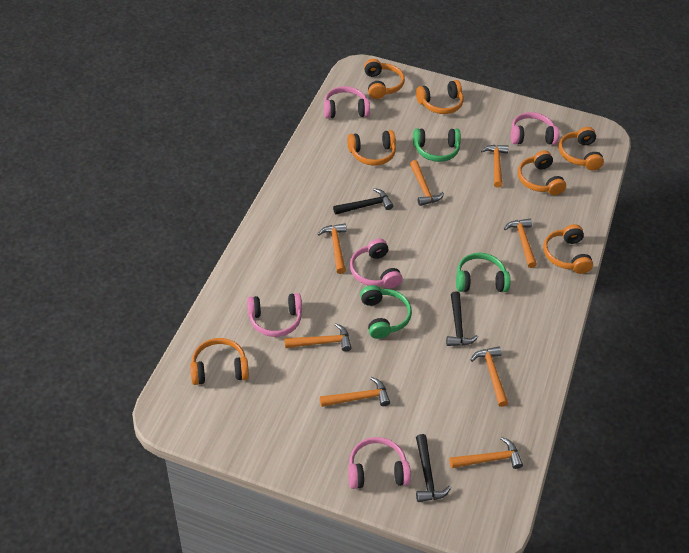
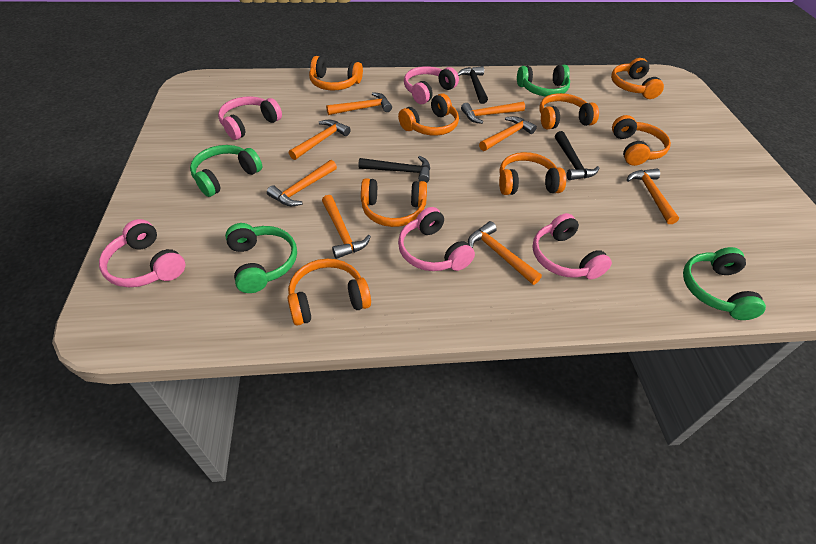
green headphones: 3 -> 4
orange headphones: 7 -> 8

